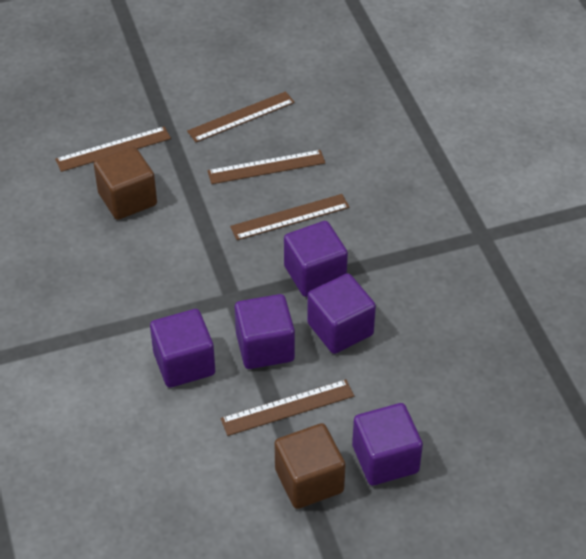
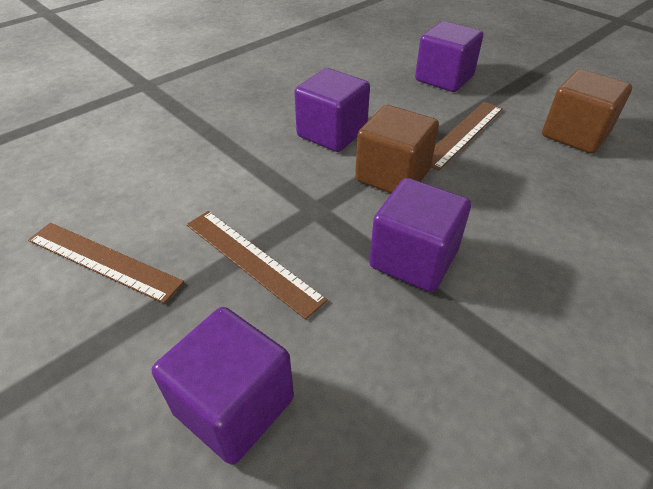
brown ruler: 5 -> 3
purple cube: 5 -> 4

